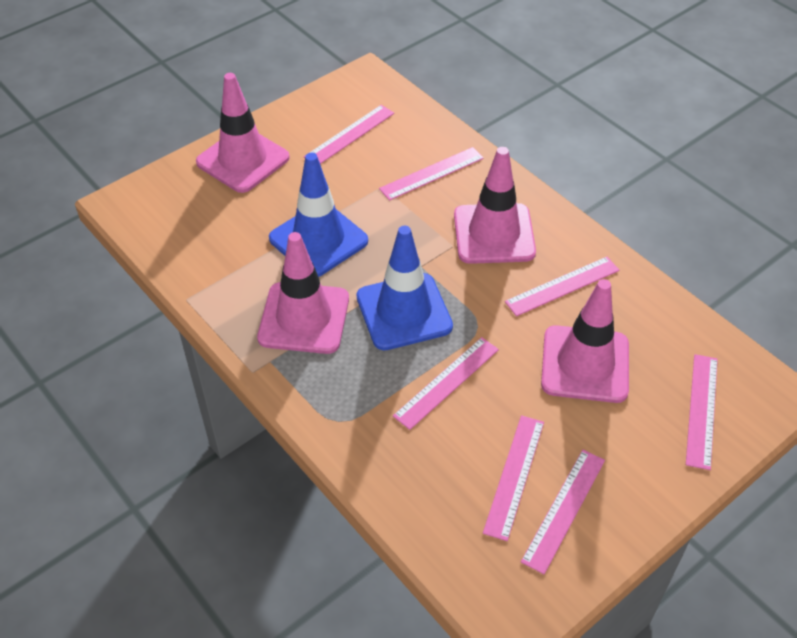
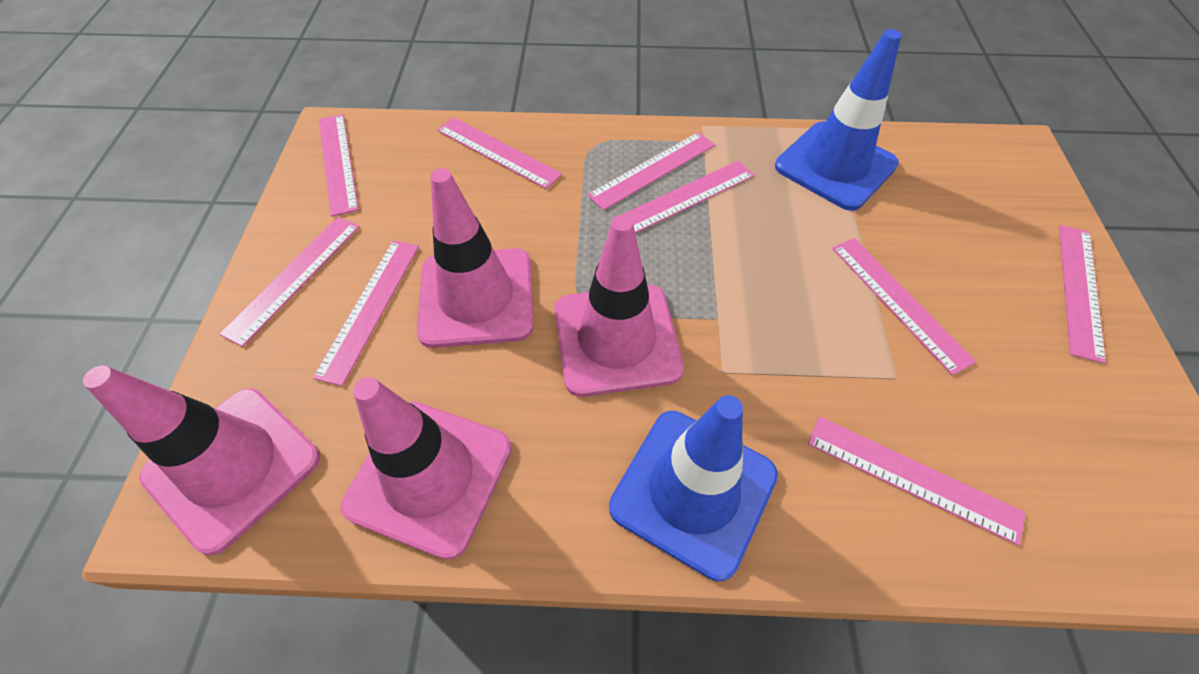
pink ruler: 7 -> 9

